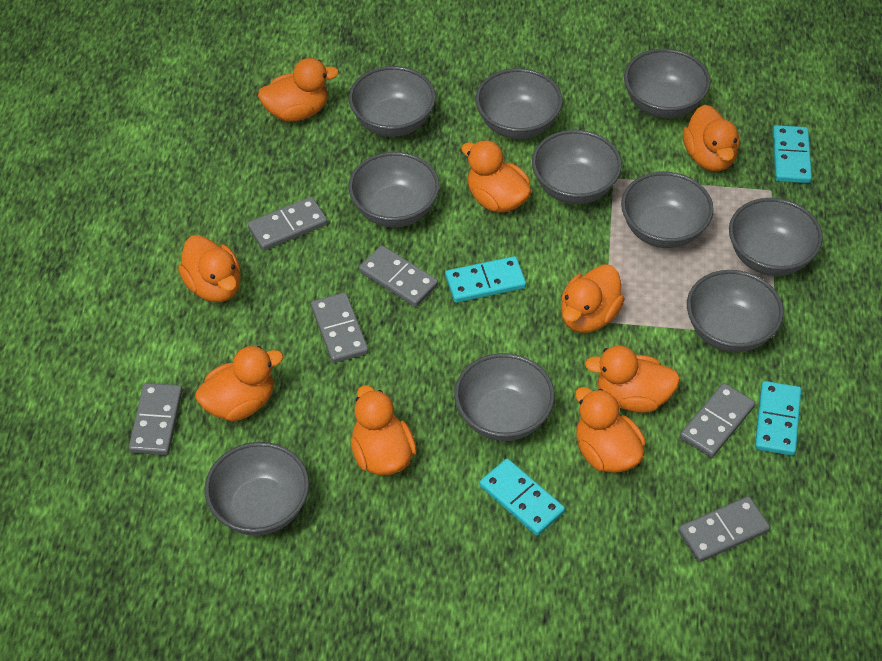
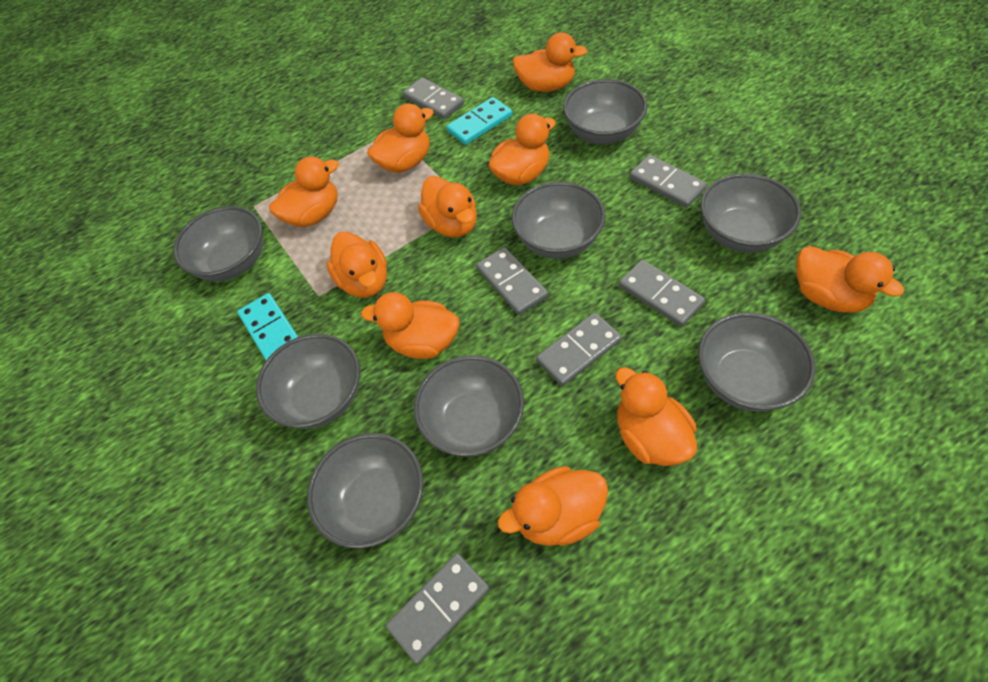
grey bowl: 10 -> 8
orange duck: 9 -> 10
turquoise domino: 4 -> 2

